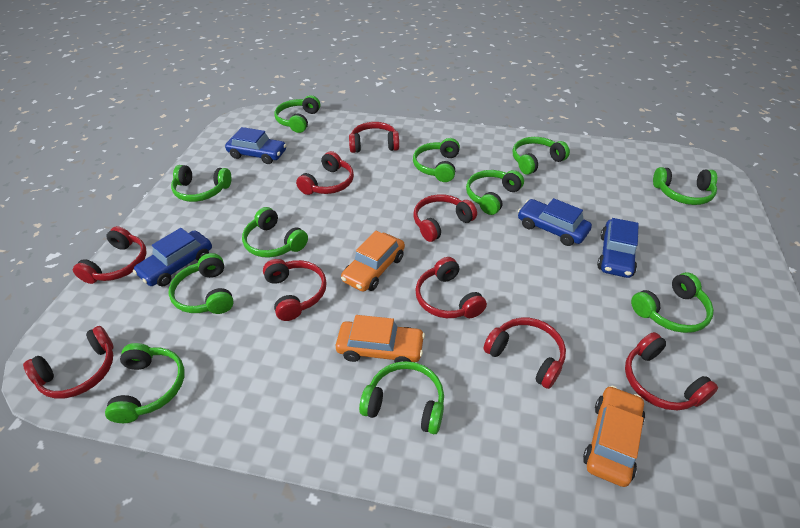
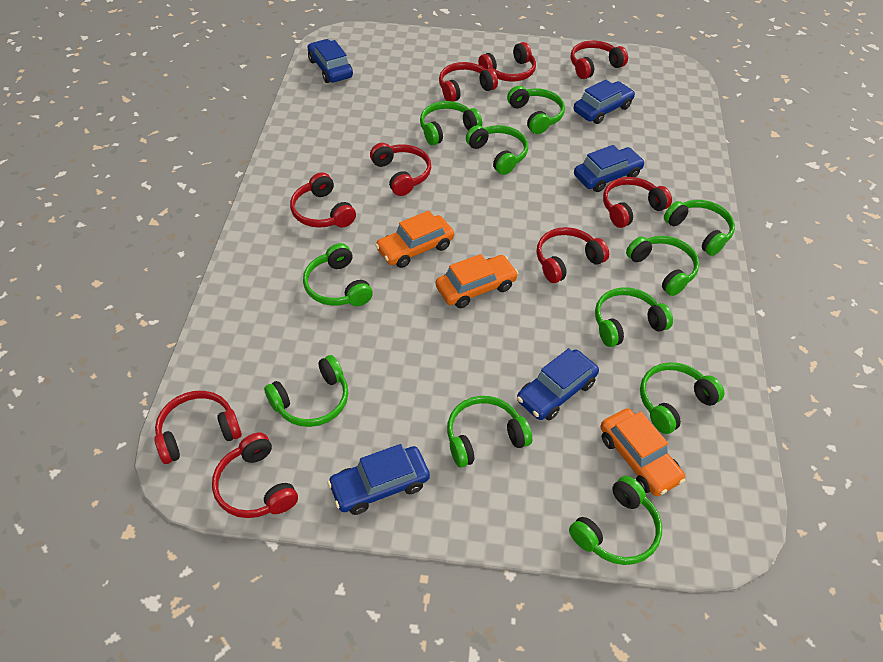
blue car: 4 -> 5

